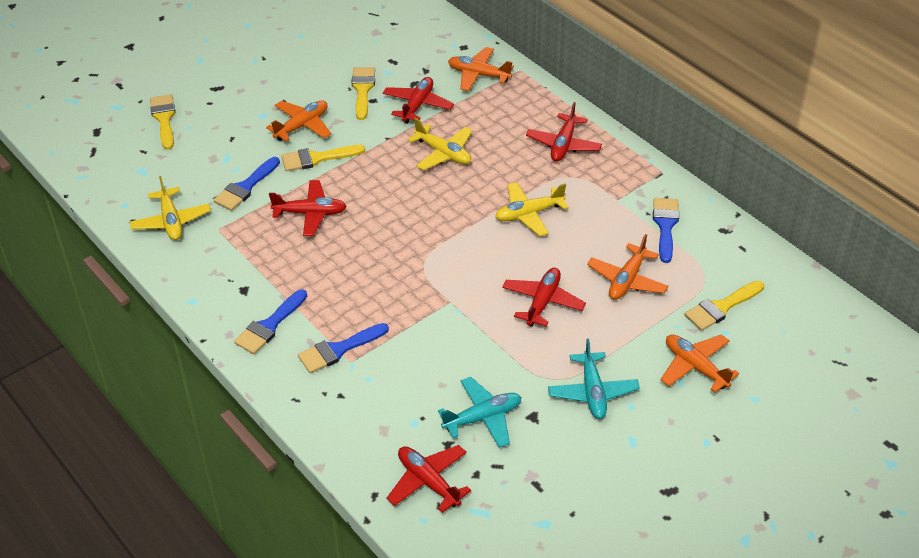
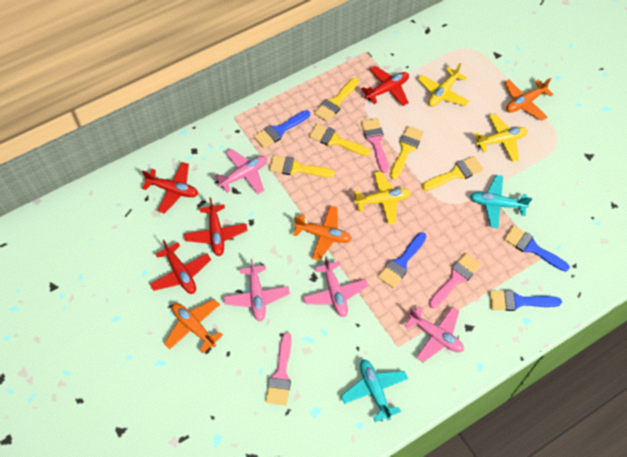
orange plane: 4 -> 3
pink brush: 0 -> 3
pink plane: 0 -> 4
red plane: 5 -> 4
yellow brush: 4 -> 5

